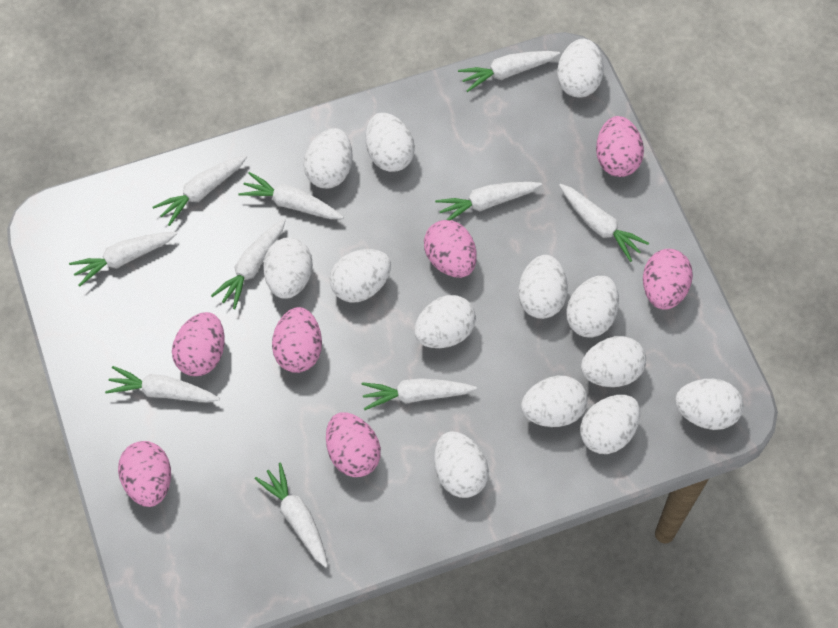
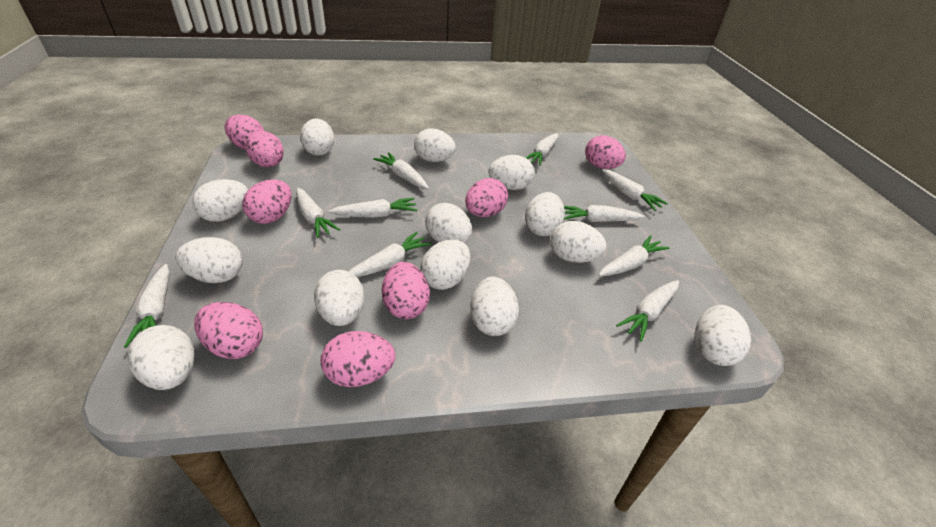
pink egg: 7 -> 8

